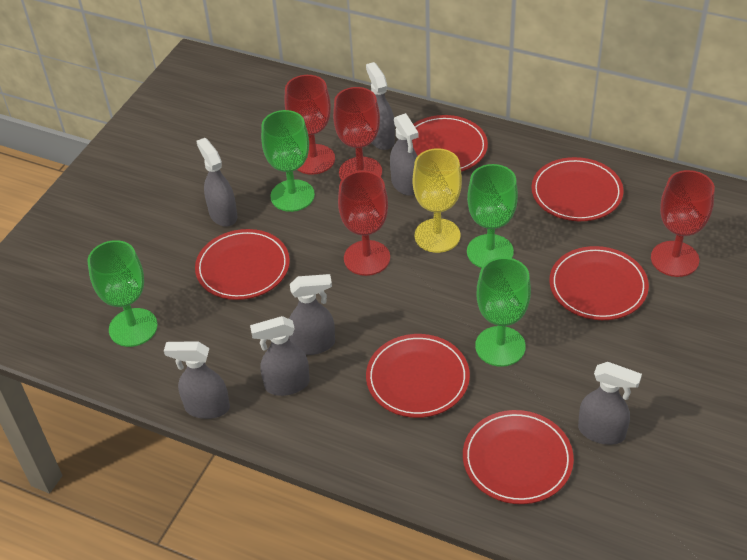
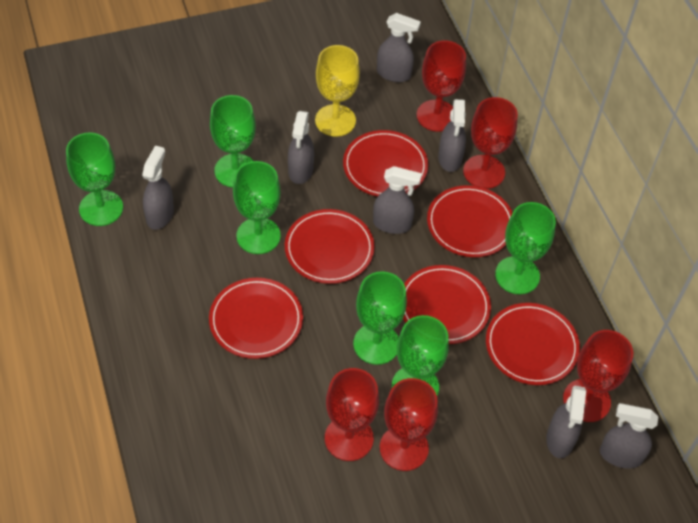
green goblet: 4 -> 6
red goblet: 4 -> 5

